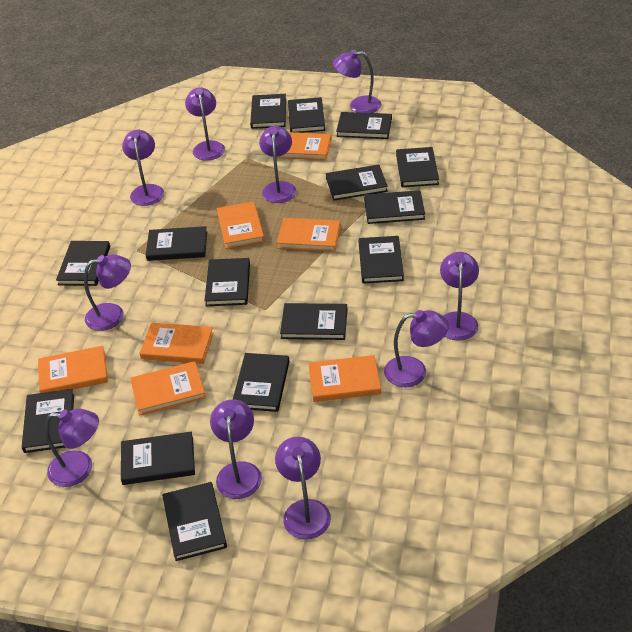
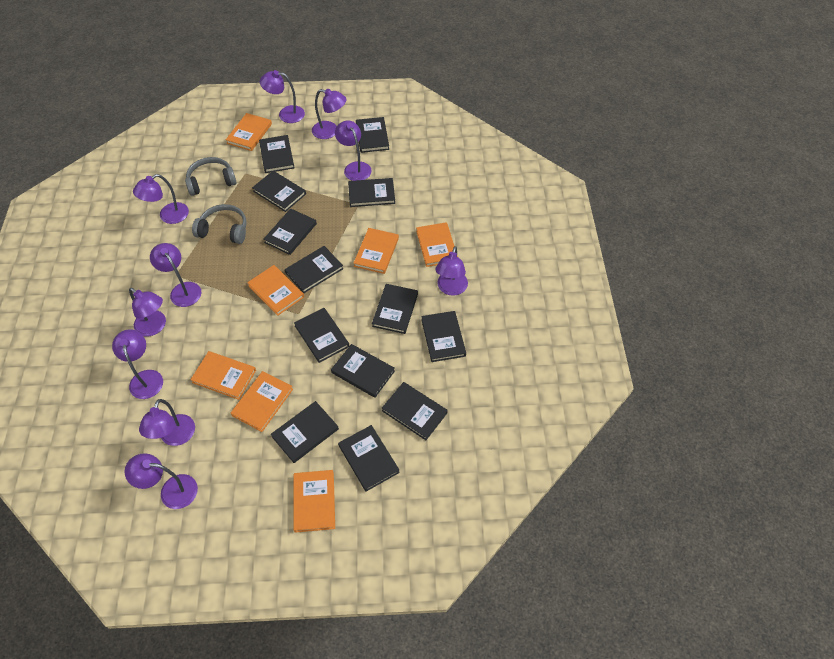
black book: 15 -> 13
grey headphones: 0 -> 2

